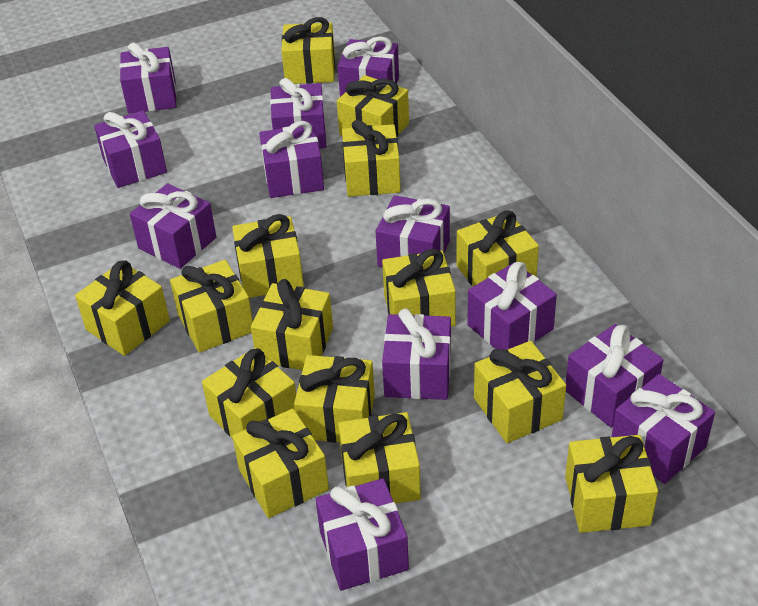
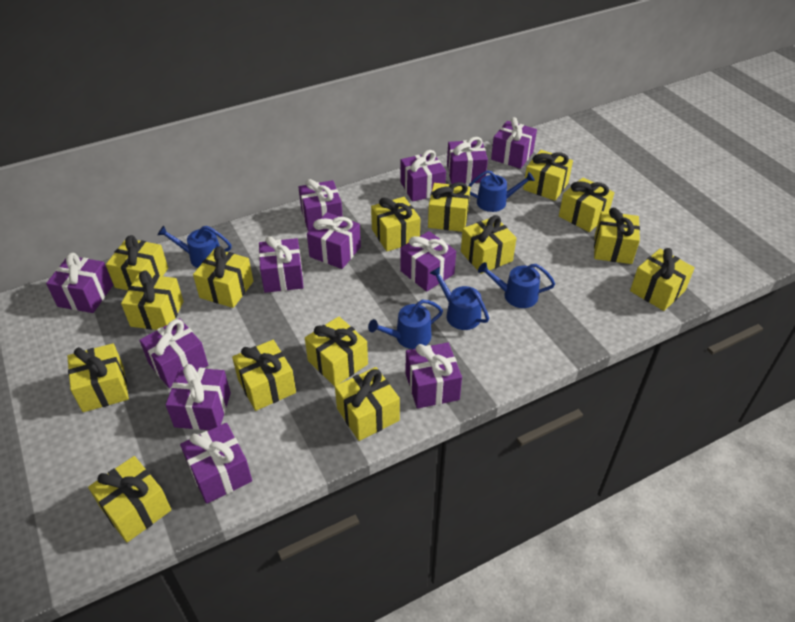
blue watering can: 0 -> 5

